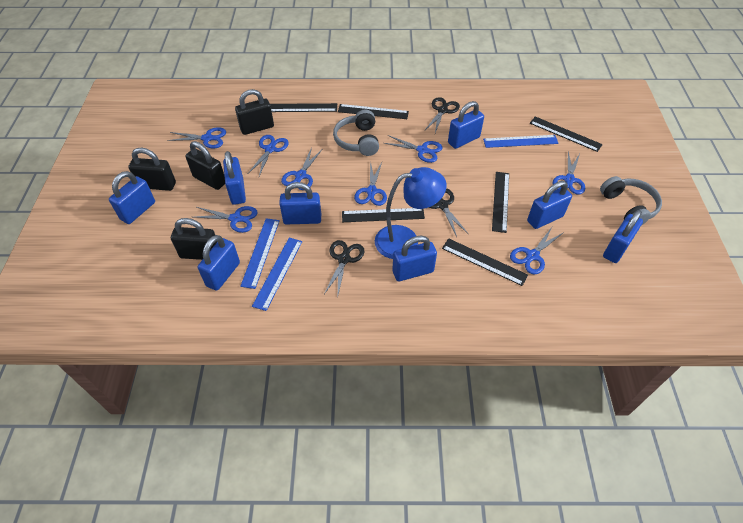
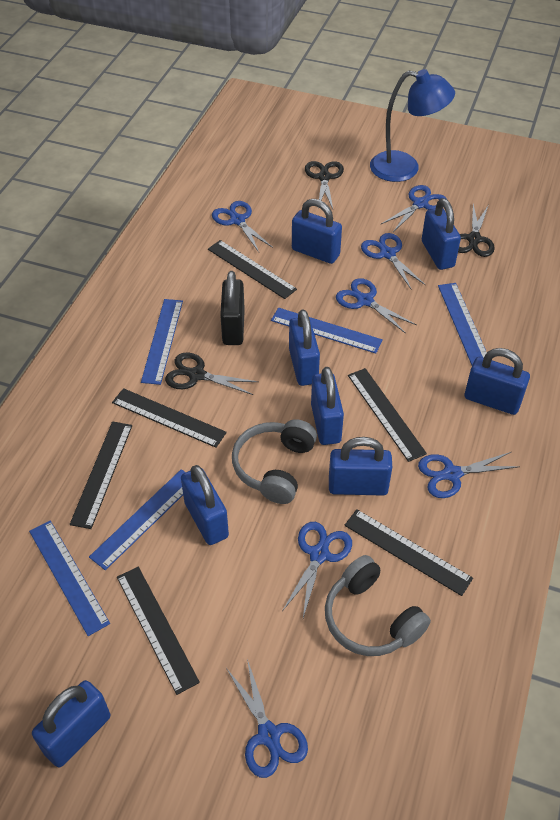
black padlock: 4 -> 1
blue ruler: 3 -> 5
blue scissors: 8 -> 7

